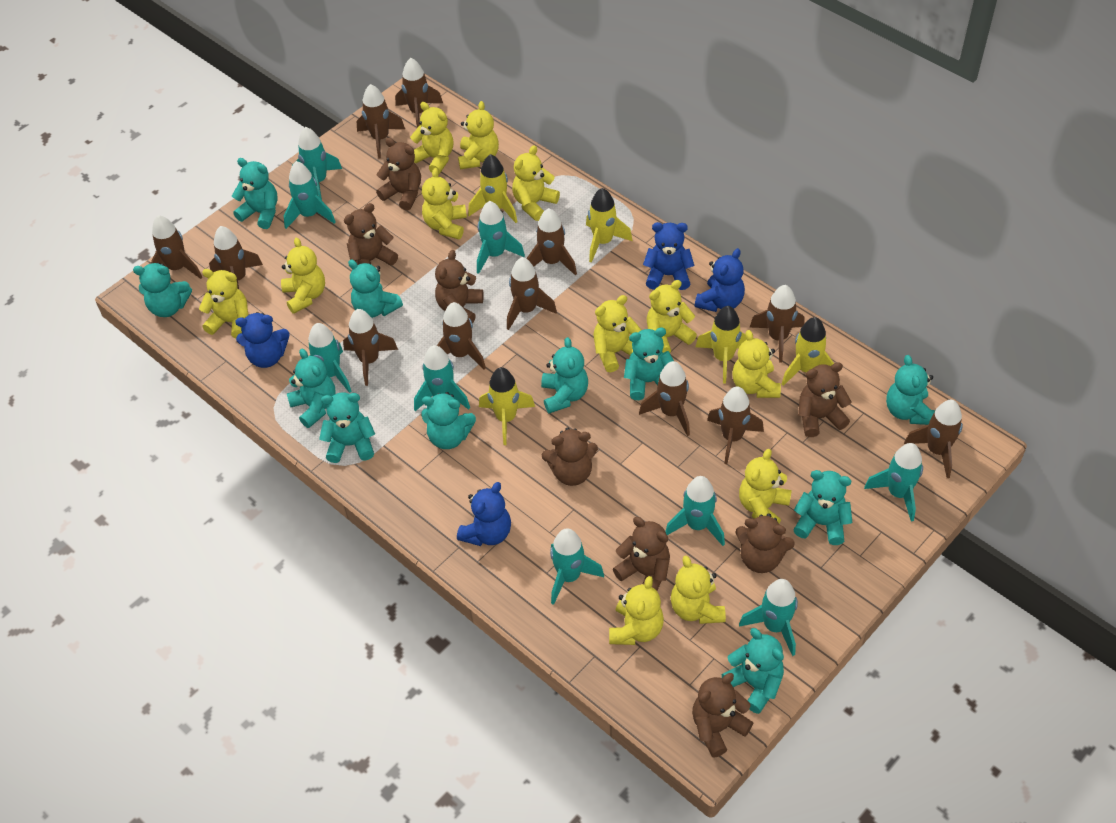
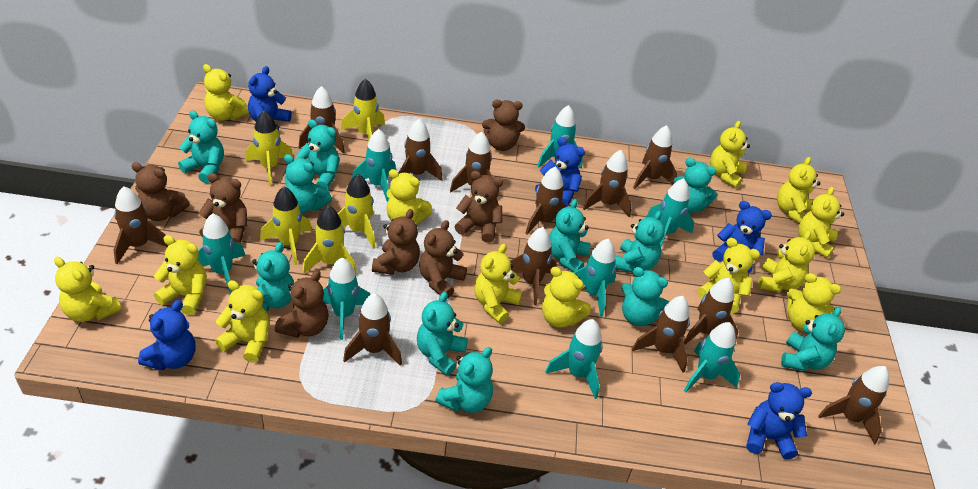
blue teddy bear: 4 -> 5
brown teddy bear: 8 -> 7
turquoise rocket: 9 -> 8
yellow teddy bear: 12 -> 13

